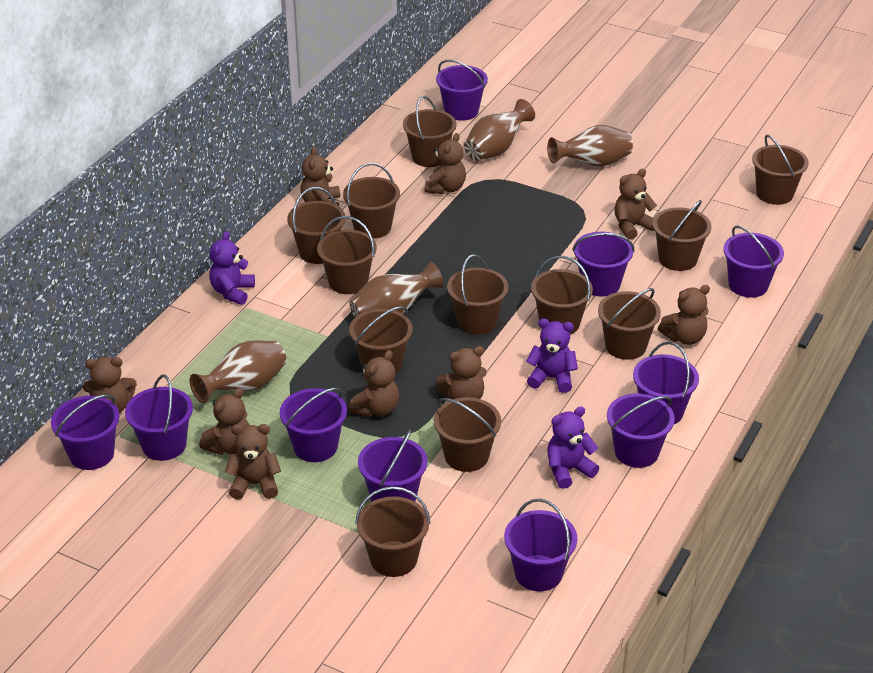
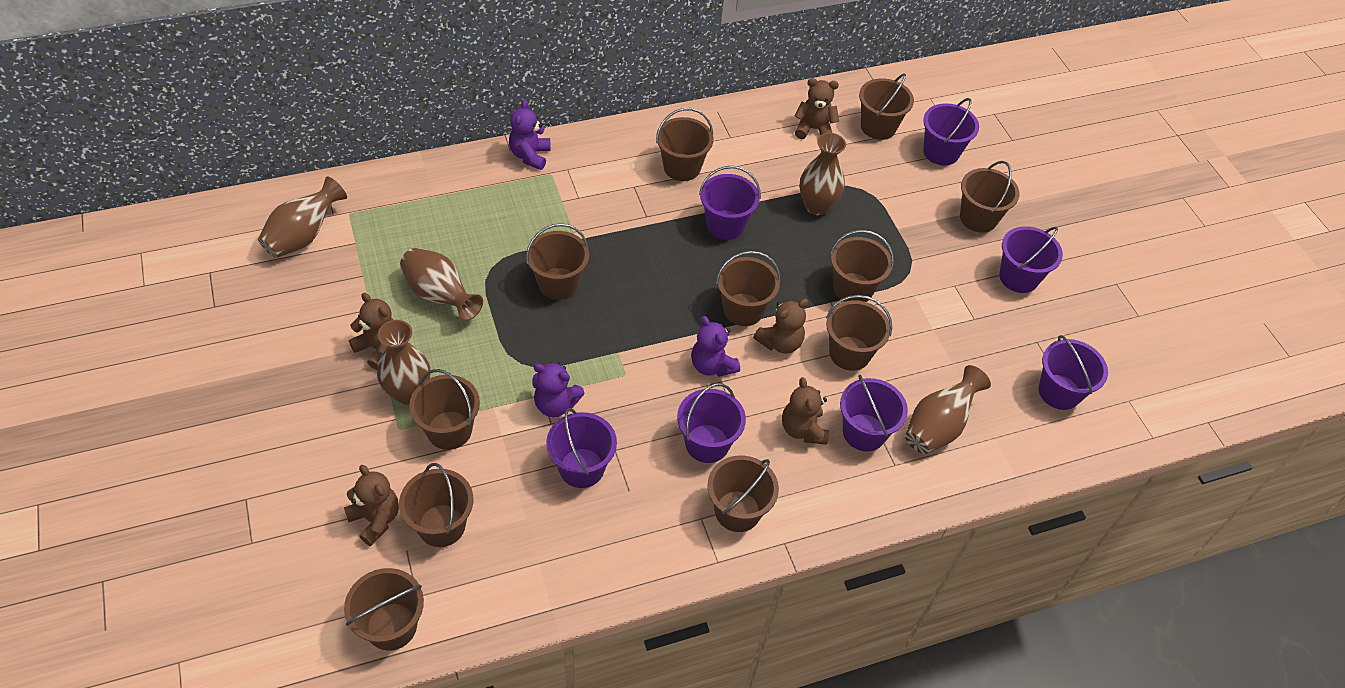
brown bucket: 12 -> 11
brown teddy bear: 9 -> 5
brown vase: 4 -> 5
purple bucket: 10 -> 7

